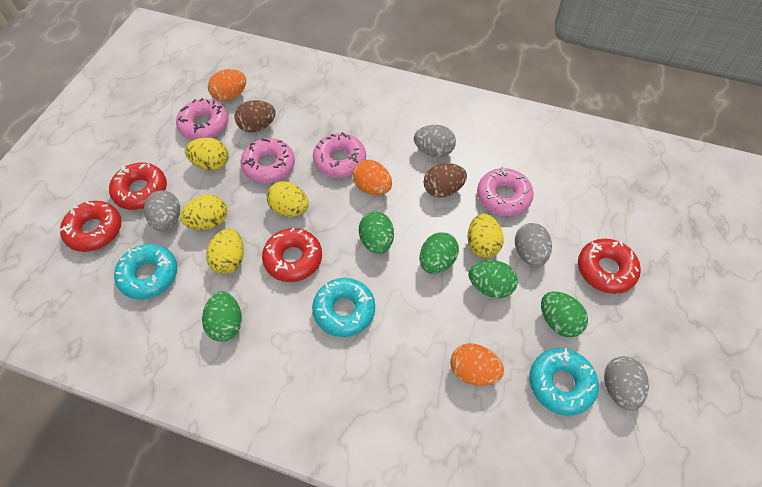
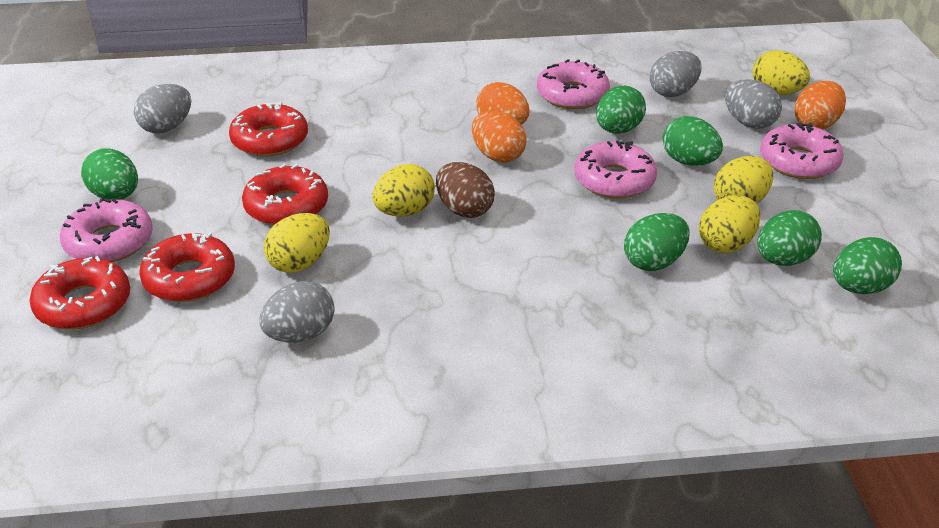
brown egg: 2 -> 1
green egg: 5 -> 6
turquoise donut: 3 -> 0

